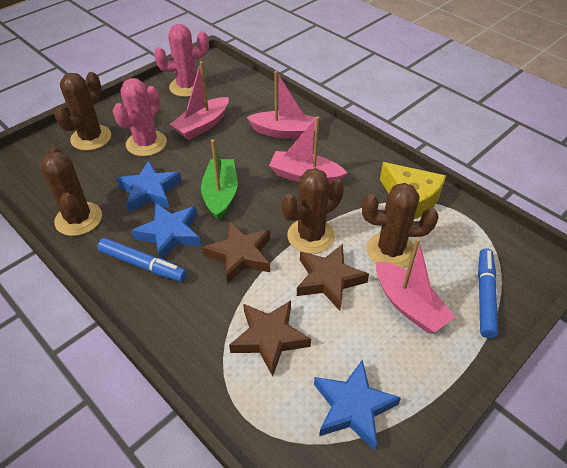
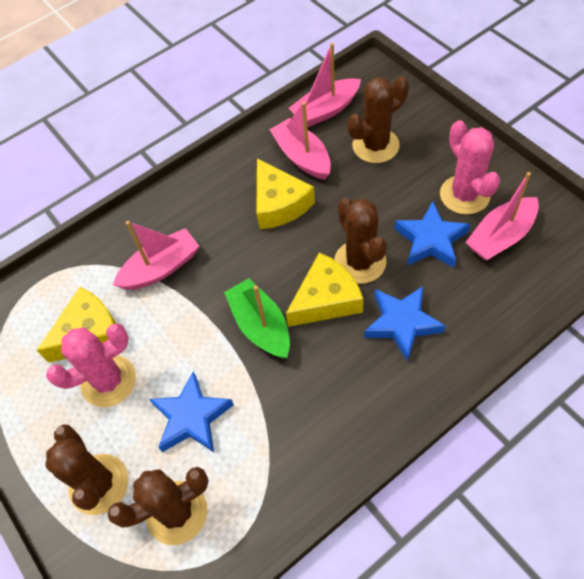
blue marker: 2 -> 0
brown star: 3 -> 0
yellow cheese: 1 -> 3

